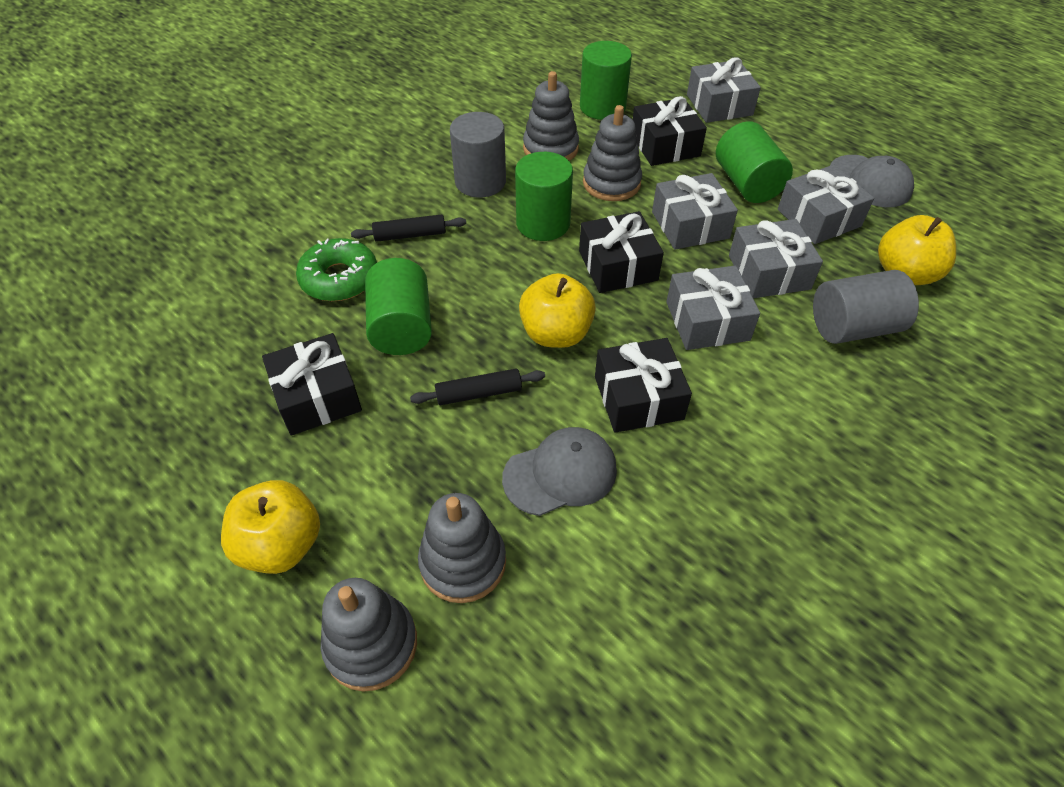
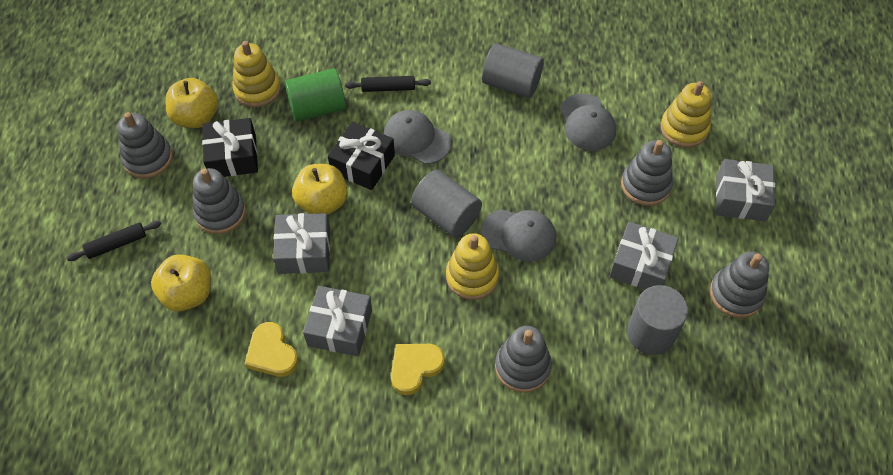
black gift: 4 -> 2
green cylinder: 4 -> 1
green donut: 1 -> 0
grey cap: 2 -> 3
grey cylinder: 2 -> 3
grey gift: 5 -> 4
grey stacking toy: 4 -> 5
yellow heart: 0 -> 2
yellow stacking toy: 0 -> 3

